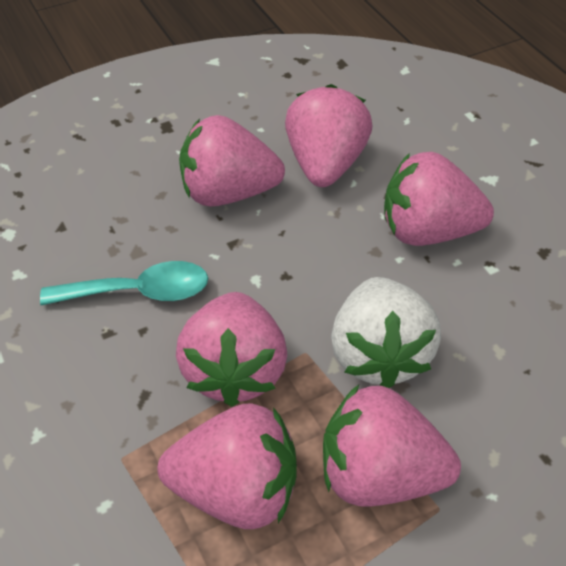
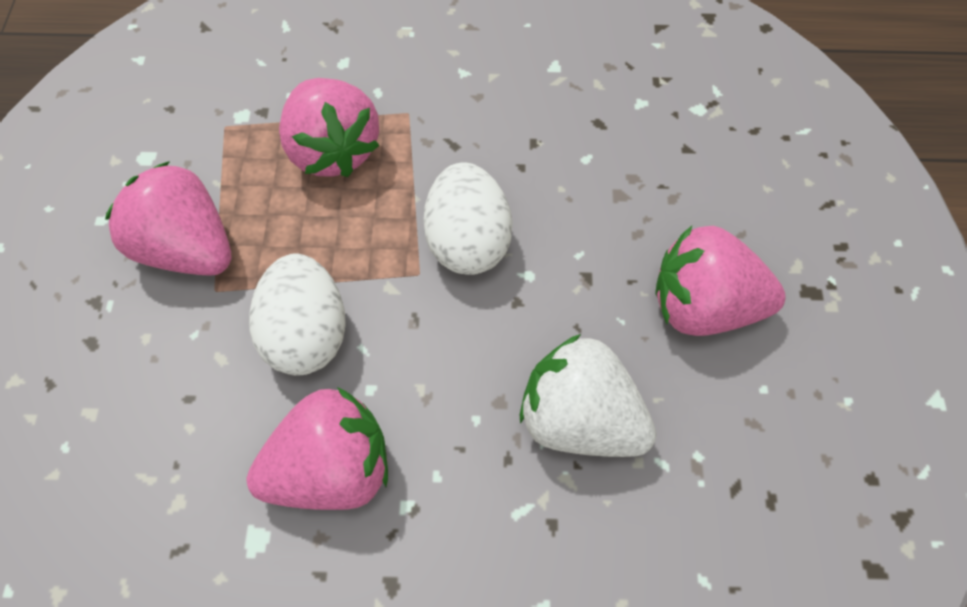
pink strawberry: 6 -> 4
turquoise spoon: 1 -> 0
white egg: 0 -> 2

